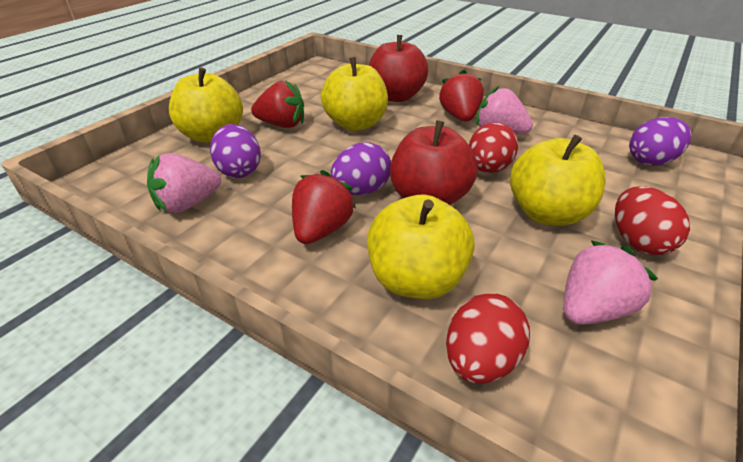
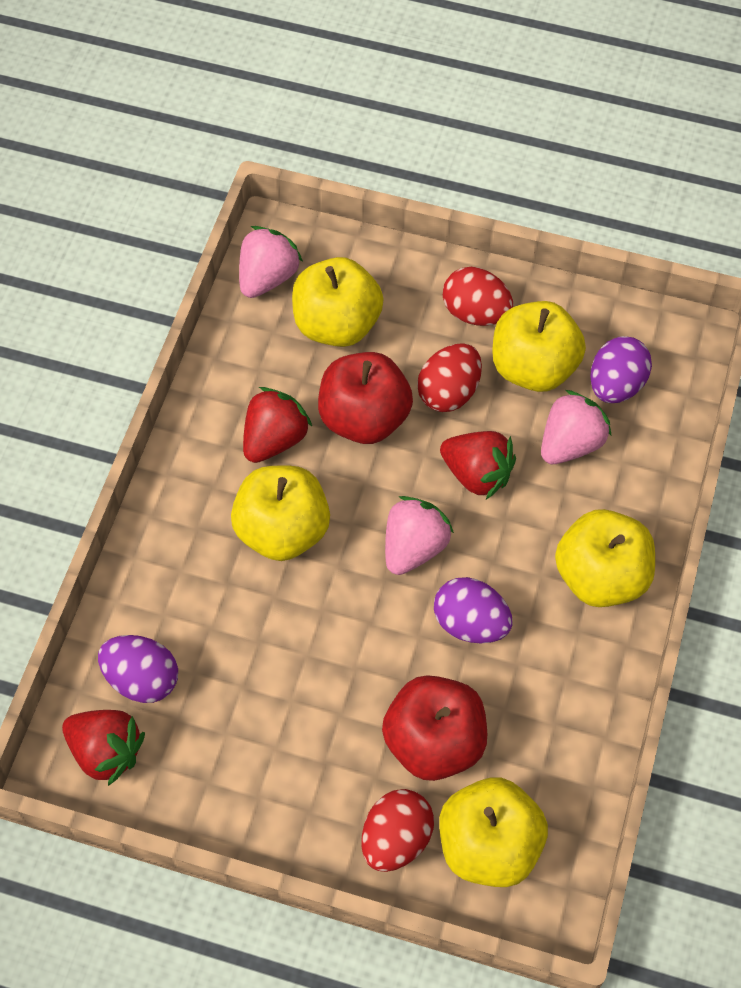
yellow apple: 4 -> 5

